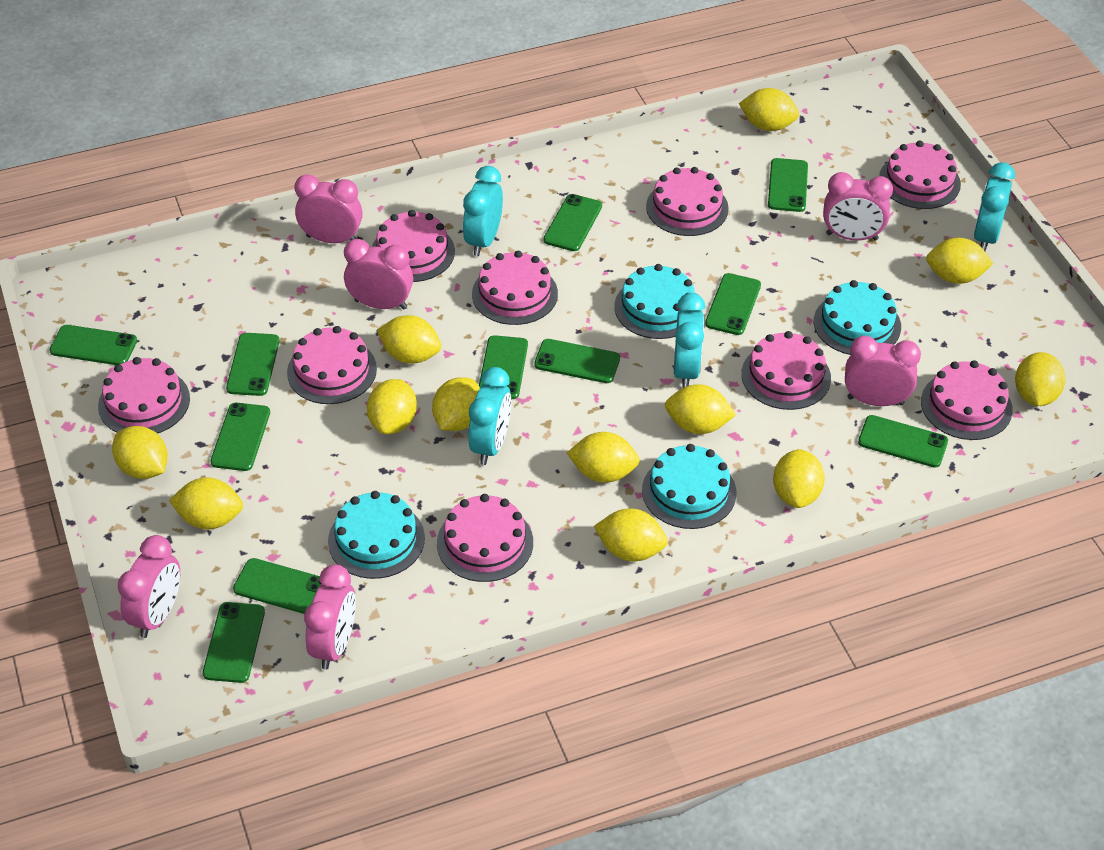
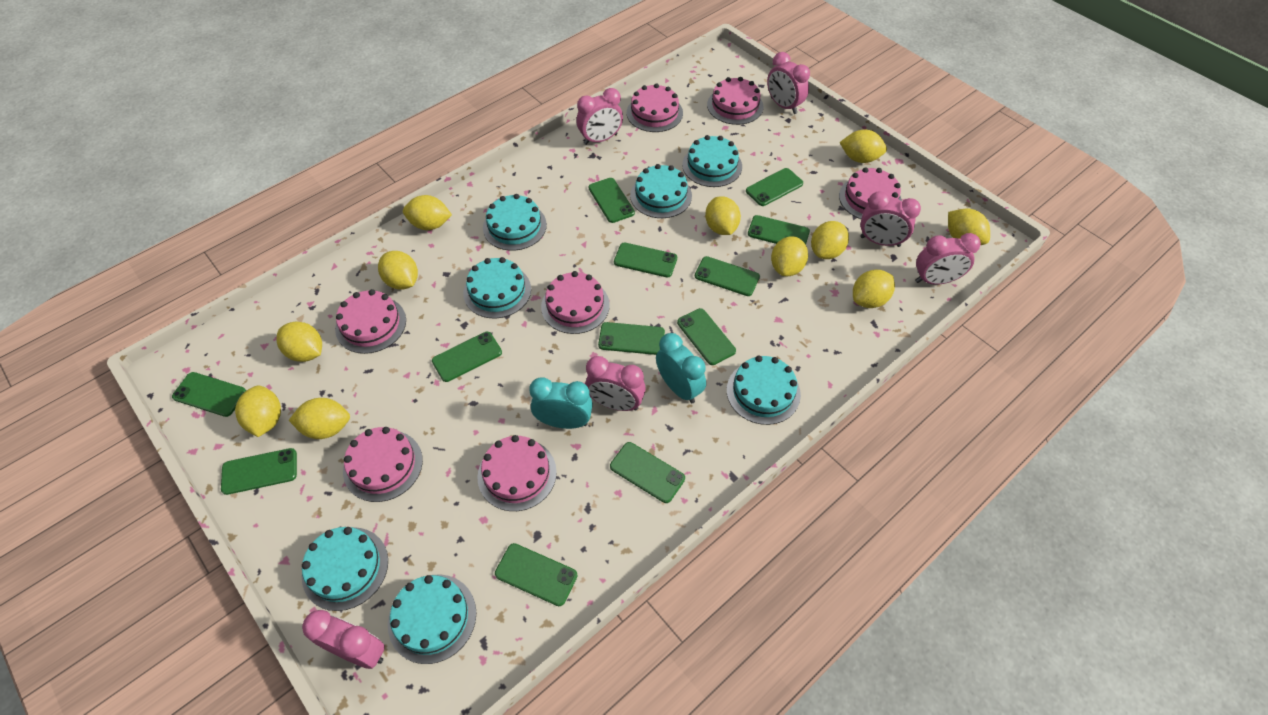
green phone: 11 -> 12
pink cake: 9 -> 7
turquoise cake: 4 -> 7
turquoise clock: 4 -> 2
yellow lemon: 12 -> 11

